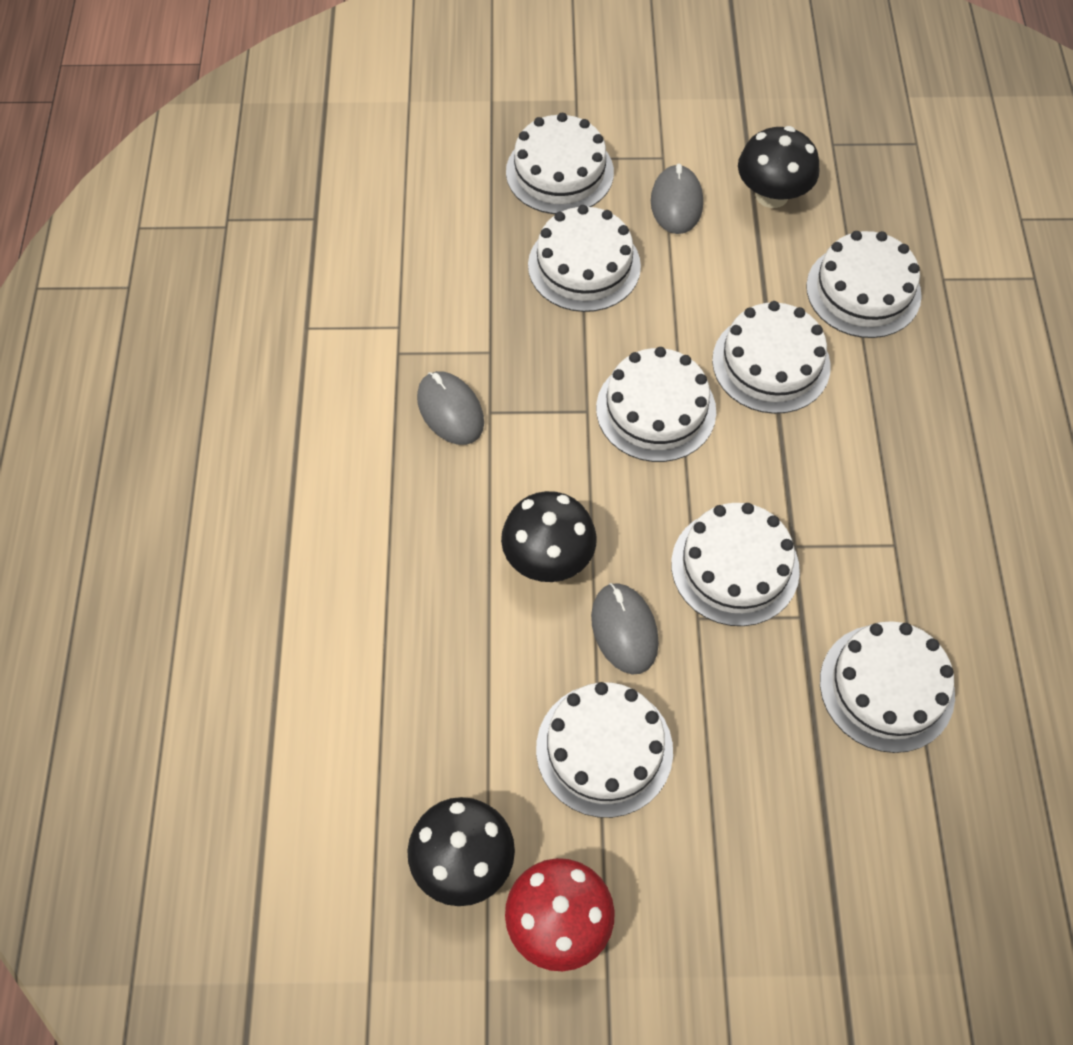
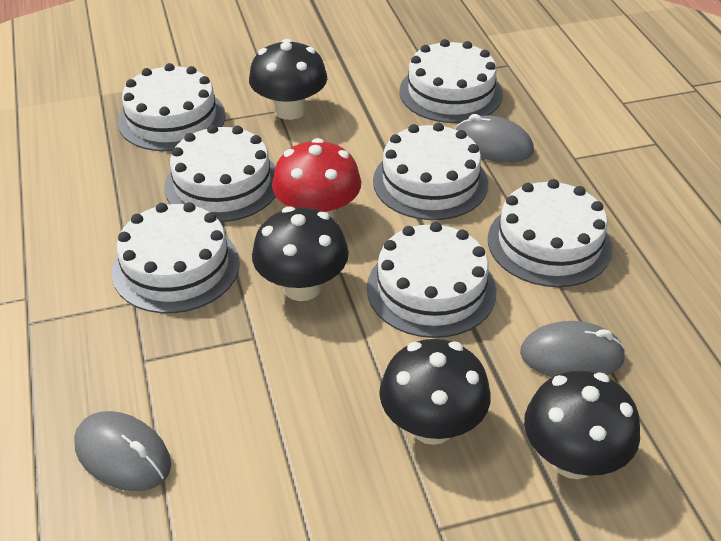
black mushroom: 3 -> 4
white cake: 8 -> 7

